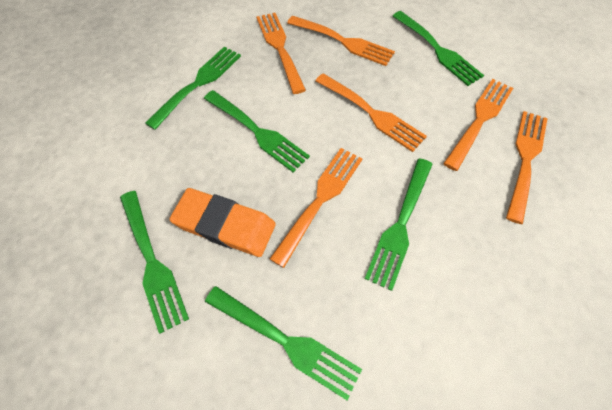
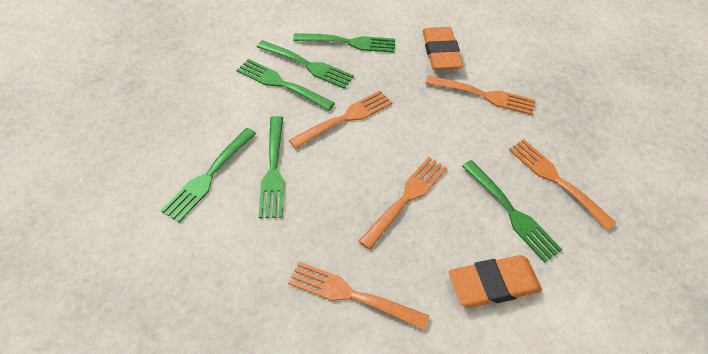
orange eraser: 1 -> 2
orange fork: 6 -> 5

